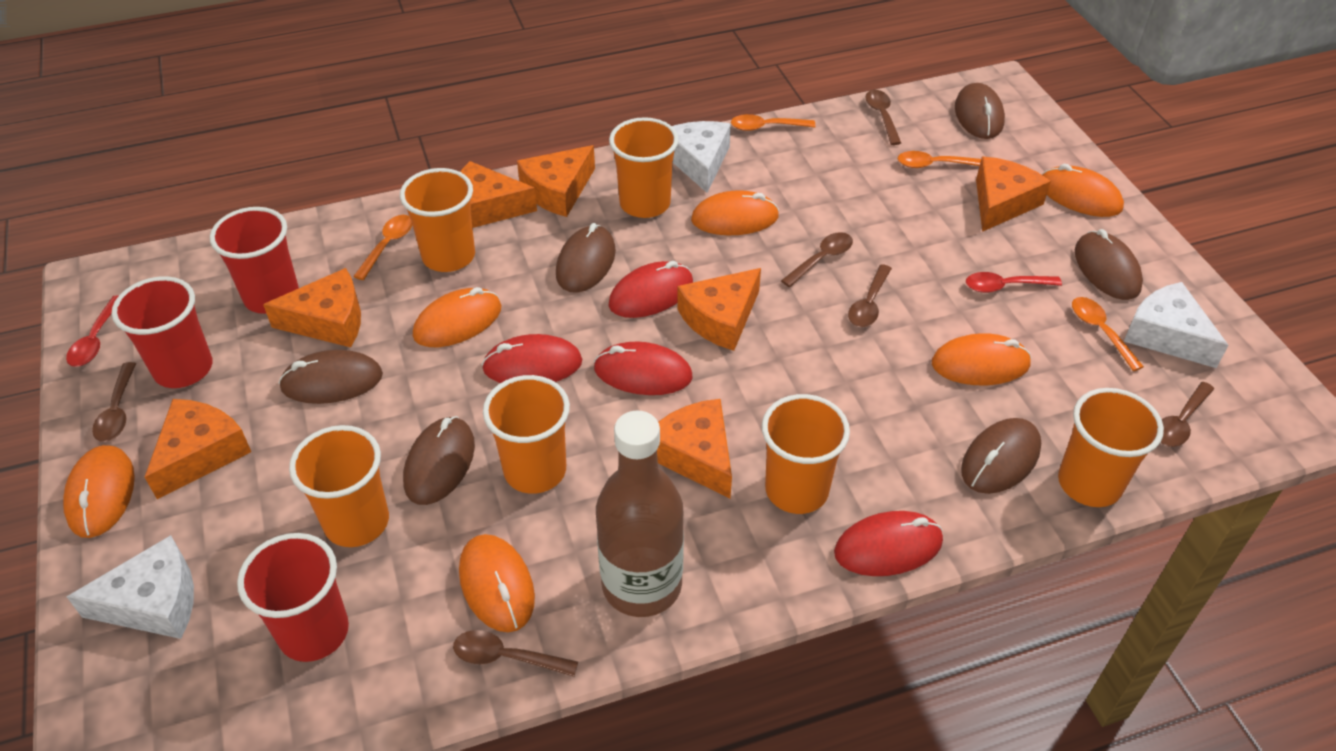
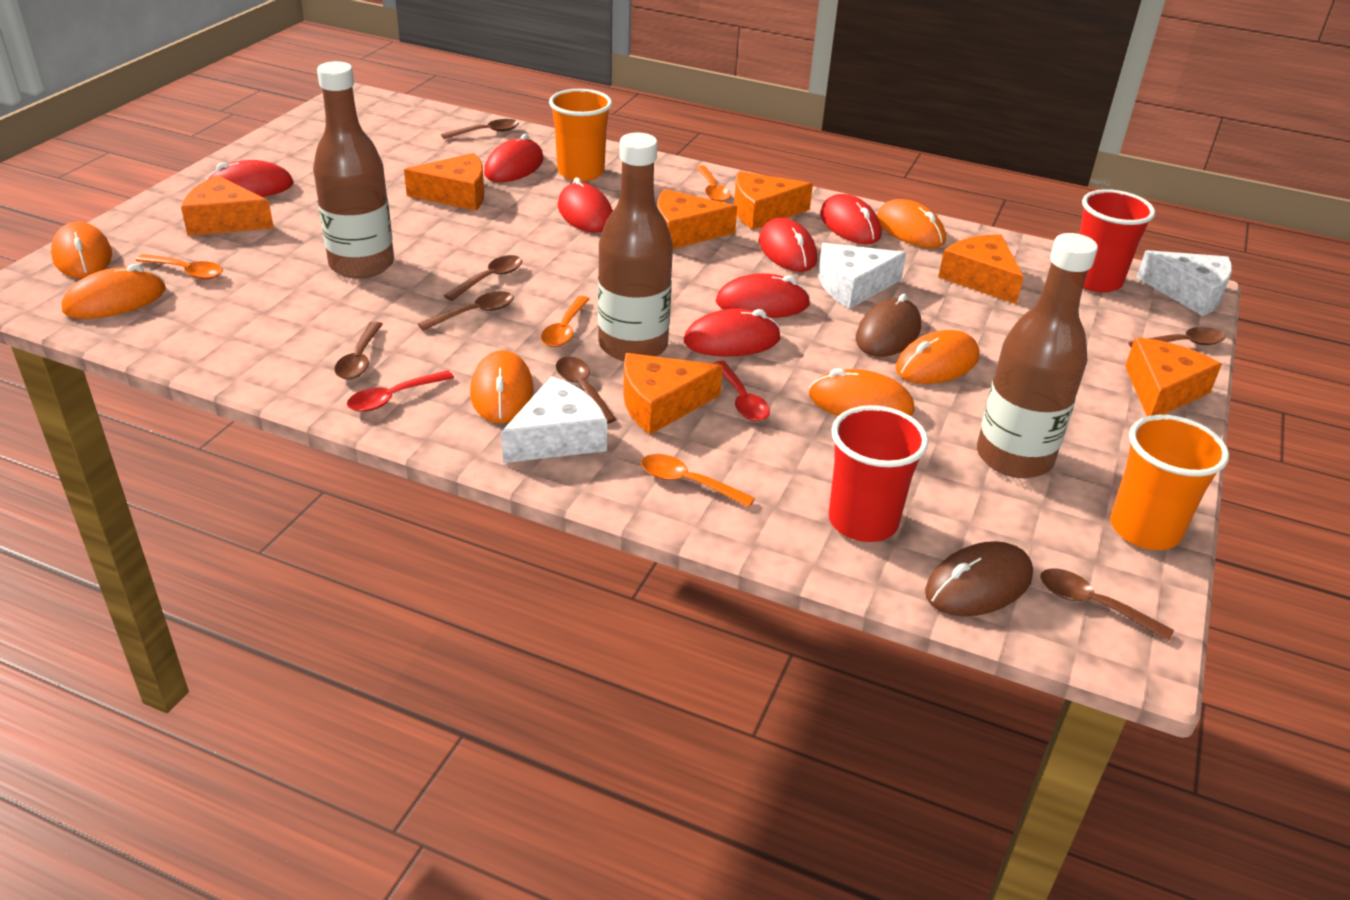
brown bottle: 1 -> 3
brown mouse: 6 -> 2
brown spoon: 6 -> 7
orange cup: 6 -> 2
red cup: 3 -> 2
red mouse: 4 -> 7

